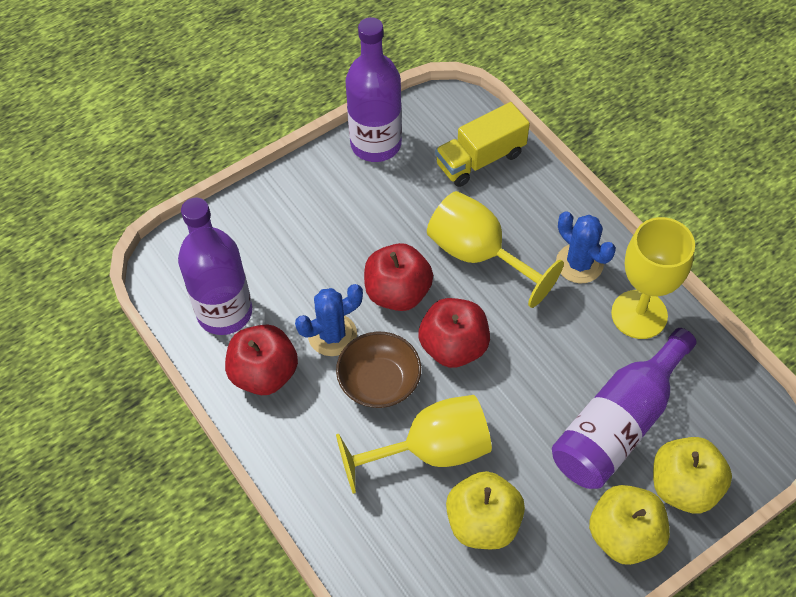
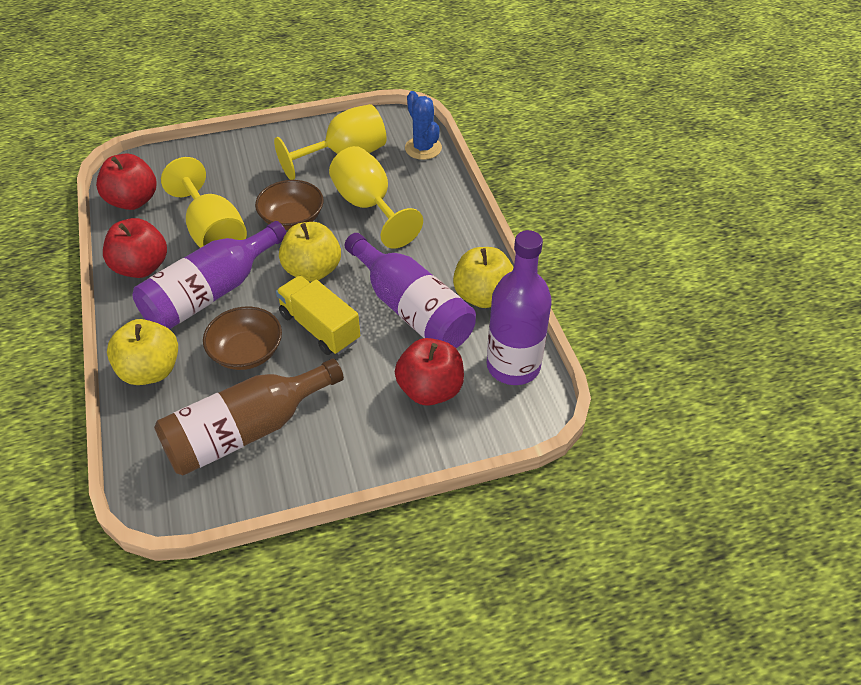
blue cactus: 2 -> 1
brown bottle: 0 -> 1
brown bowl: 1 -> 2

